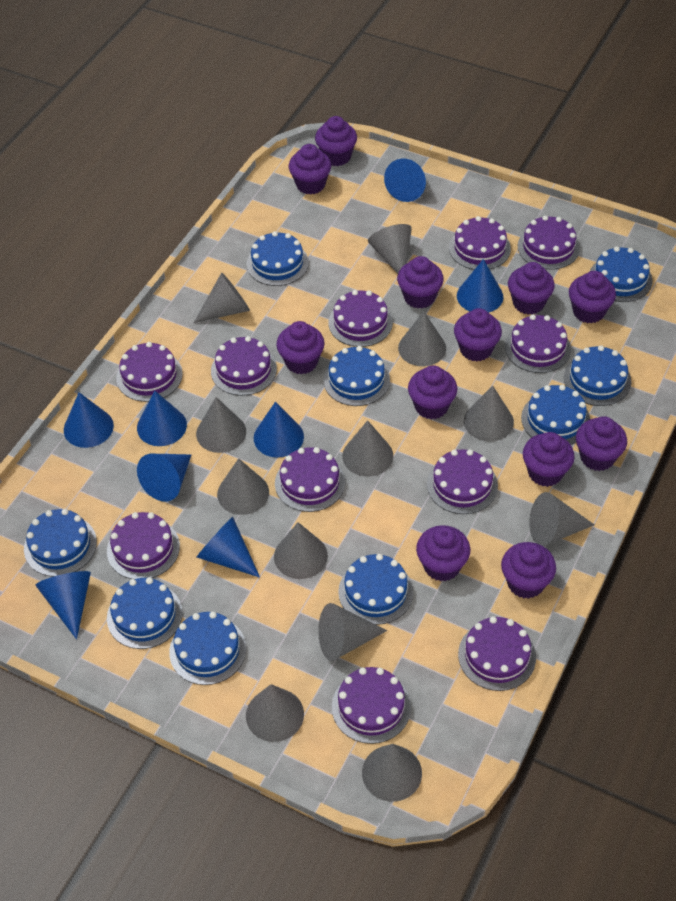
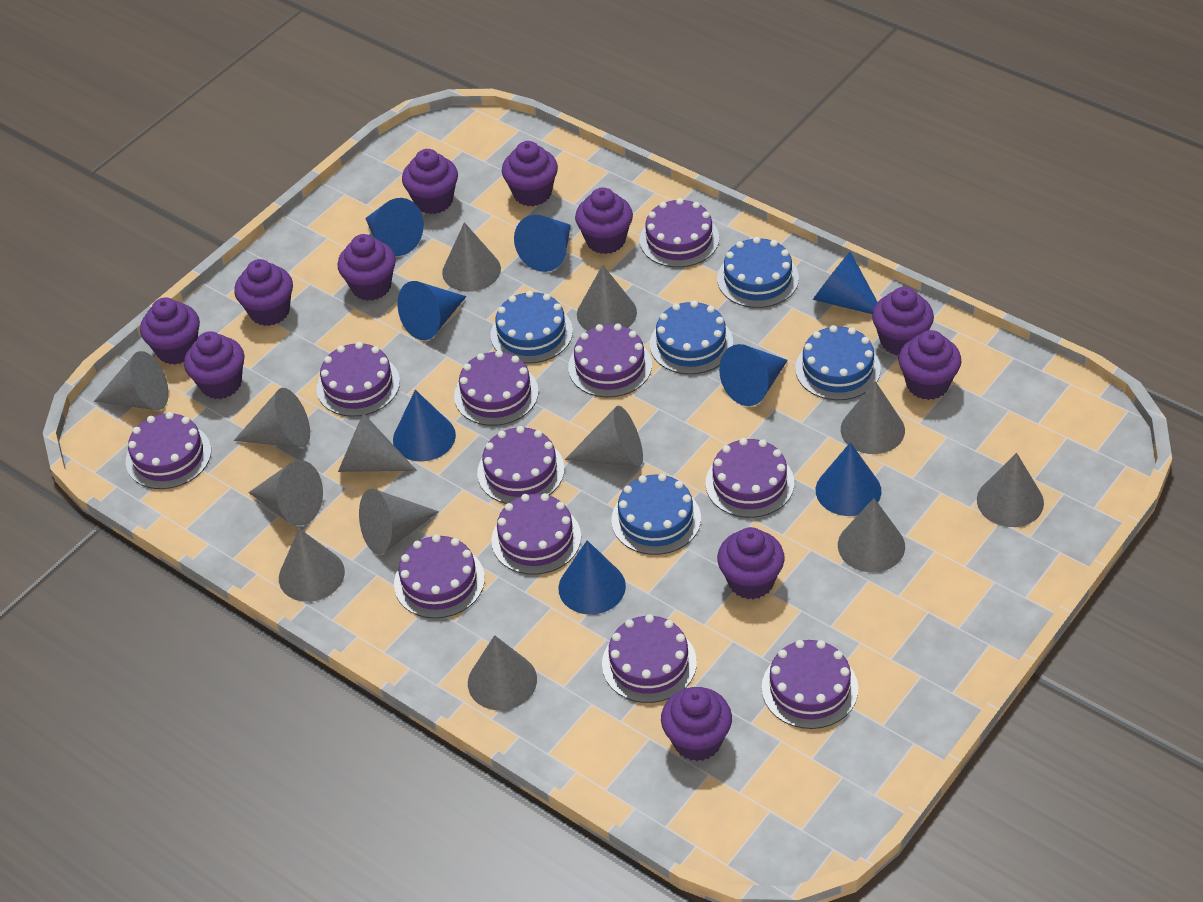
blue cake: 9 -> 5
grey cone: 12 -> 13
purple cupcake: 12 -> 11

